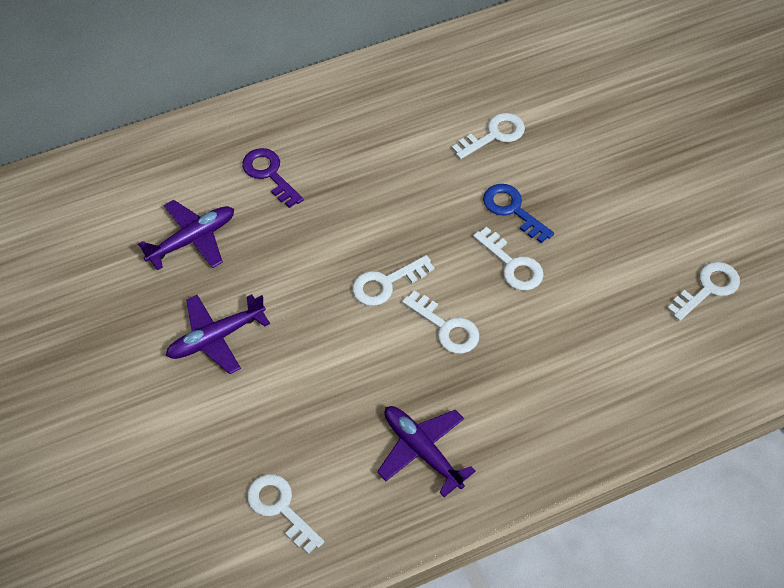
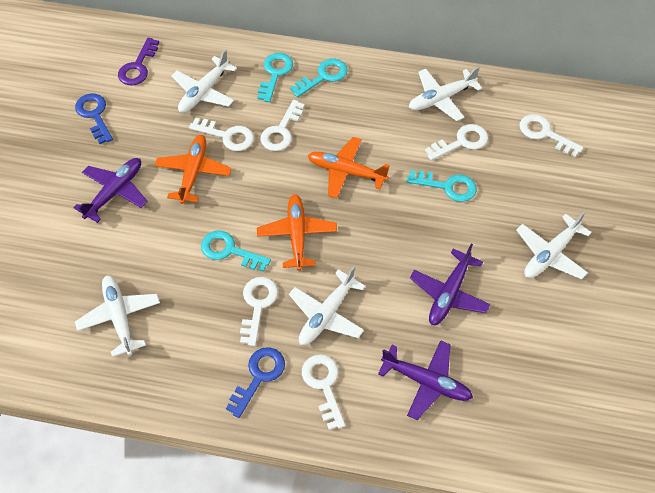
blue key: 1 -> 2
orange plane: 0 -> 3
turquoise key: 0 -> 4
white plane: 0 -> 5

